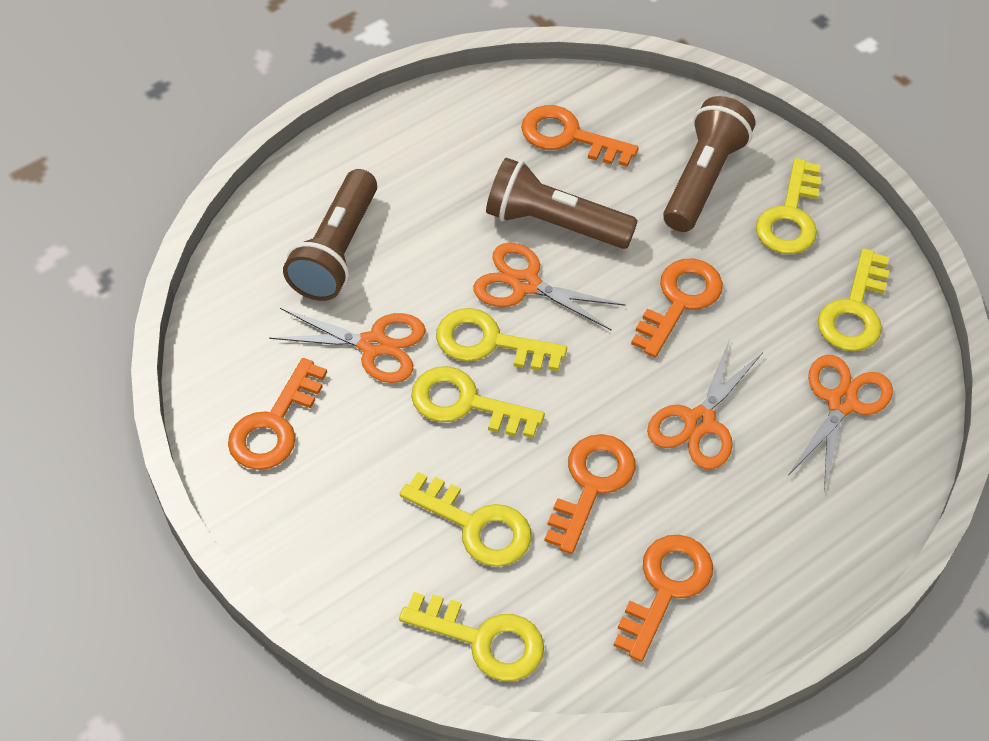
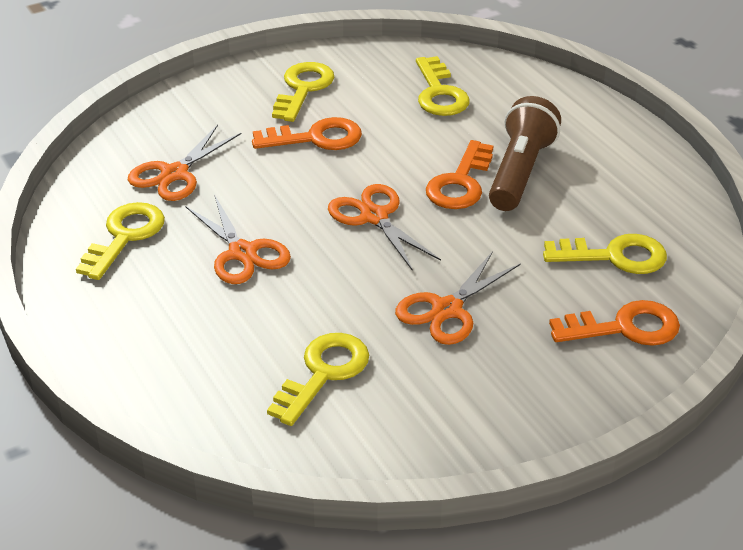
brown flashlight: 3 -> 1
orange key: 5 -> 3
yellow key: 6 -> 5

